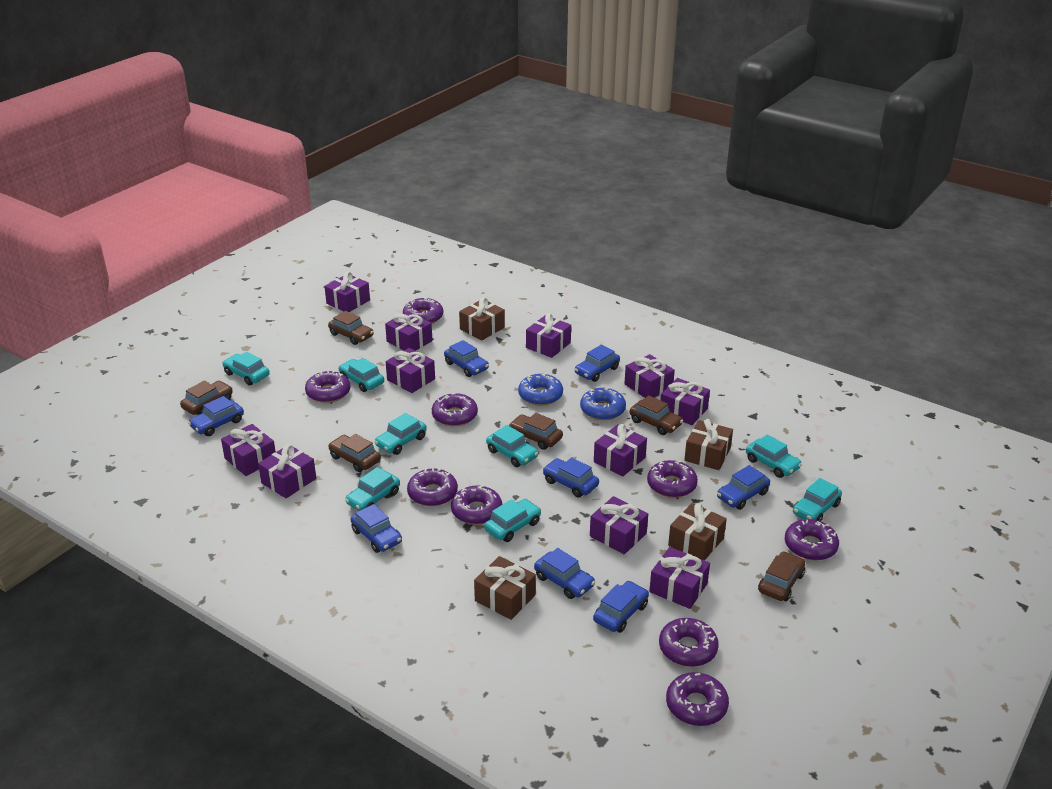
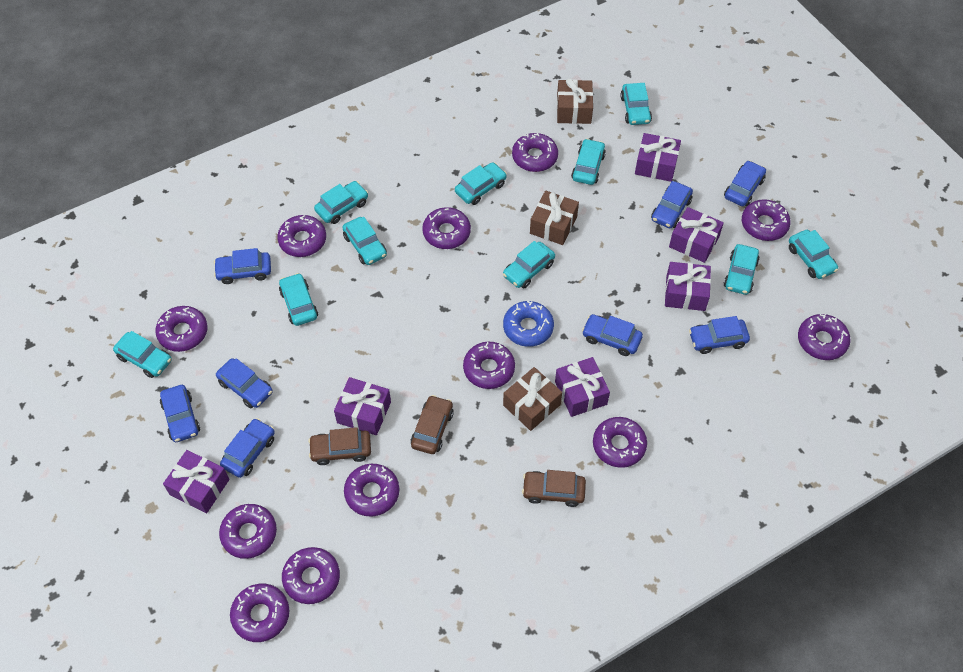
blue donut: 2 -> 1
brown car: 6 -> 3
brown gift: 4 -> 3
purple donut: 9 -> 12
purple gift: 11 -> 6
turquoise car: 8 -> 10

